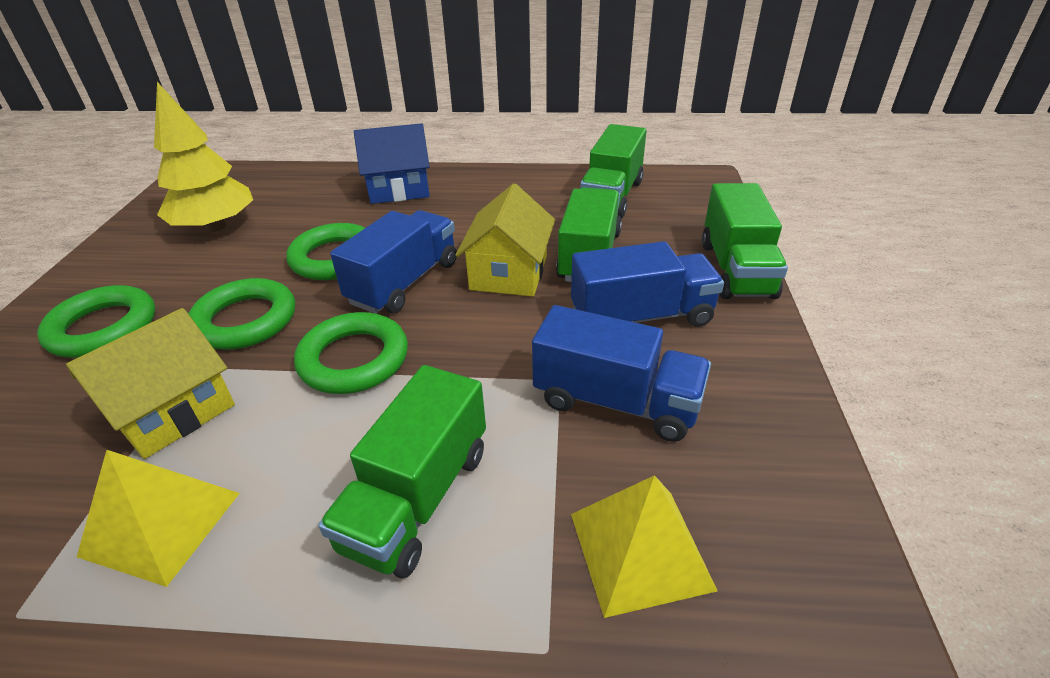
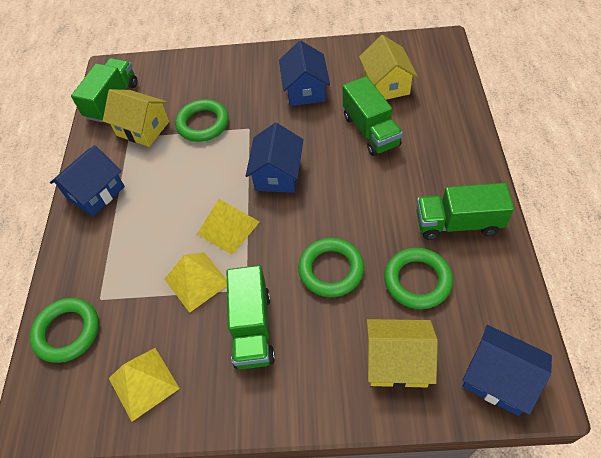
blue house: 1 -> 4
blue truck: 3 -> 0
yellow house: 2 -> 3
yellow pyramid: 2 -> 3
yellow tree: 1 -> 0

